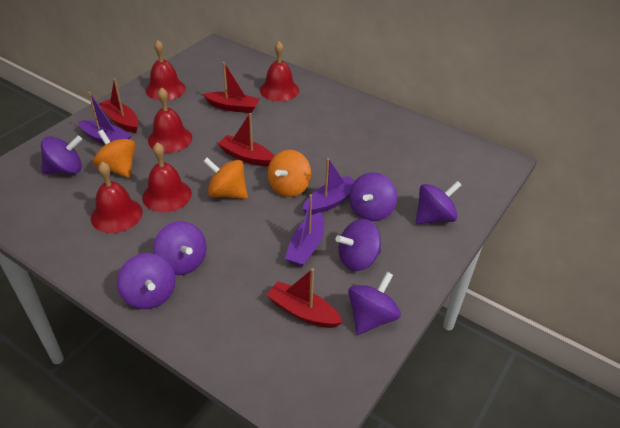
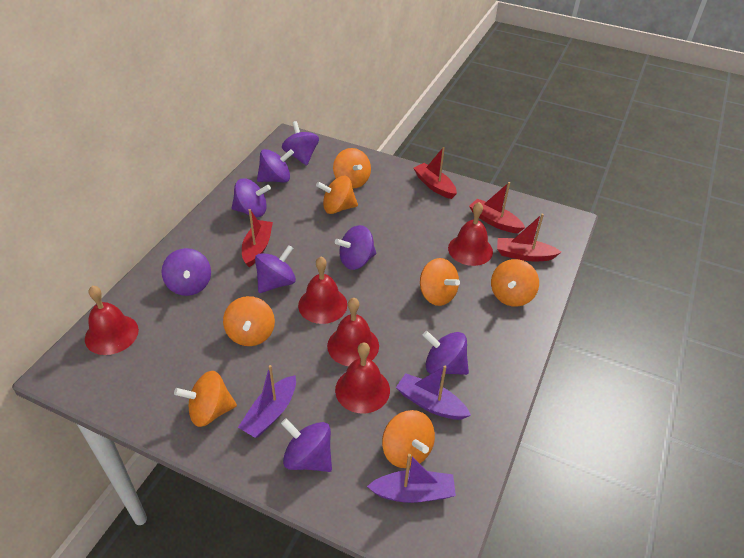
orange spinning top: 3 -> 7
purple spinning top: 7 -> 8

